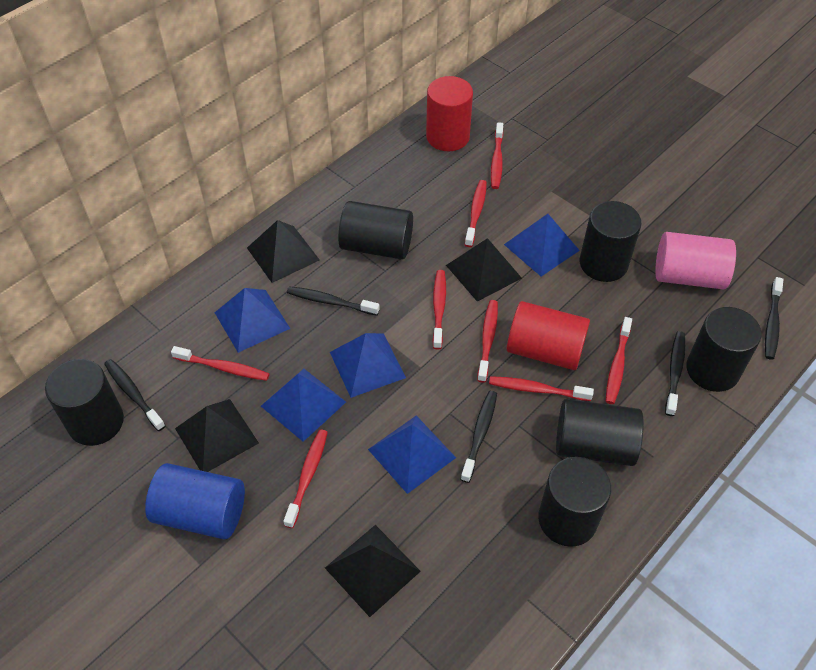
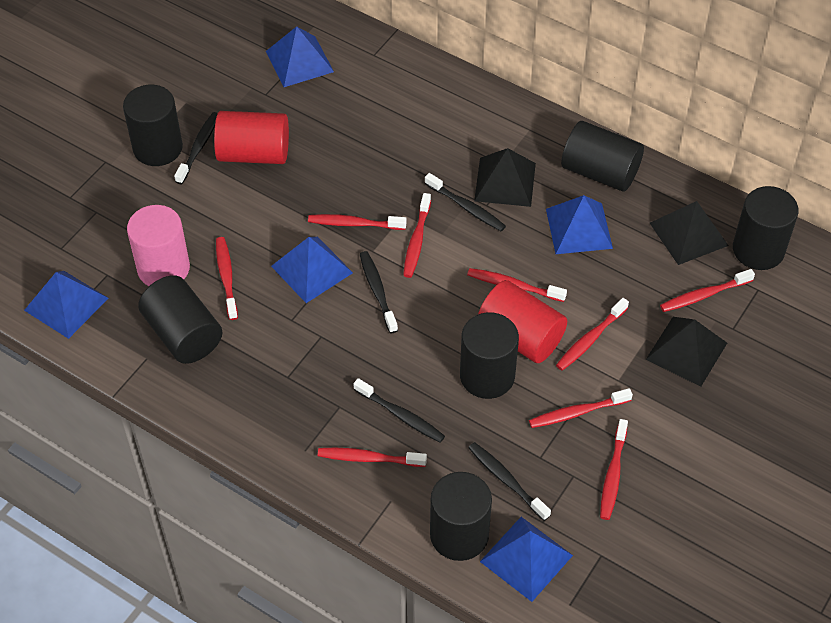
black pyramid: 4 -> 3
blue cylinder: 1 -> 0
red toothbrush: 8 -> 9

